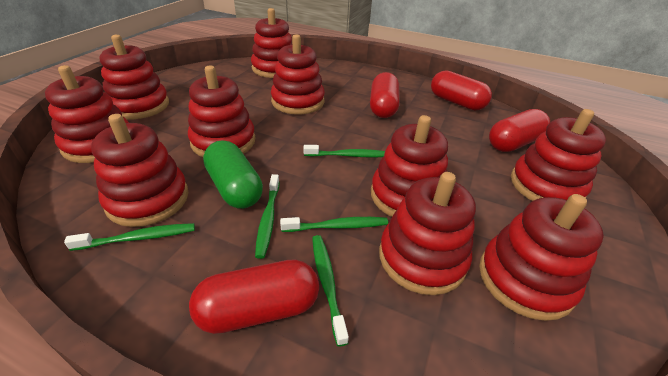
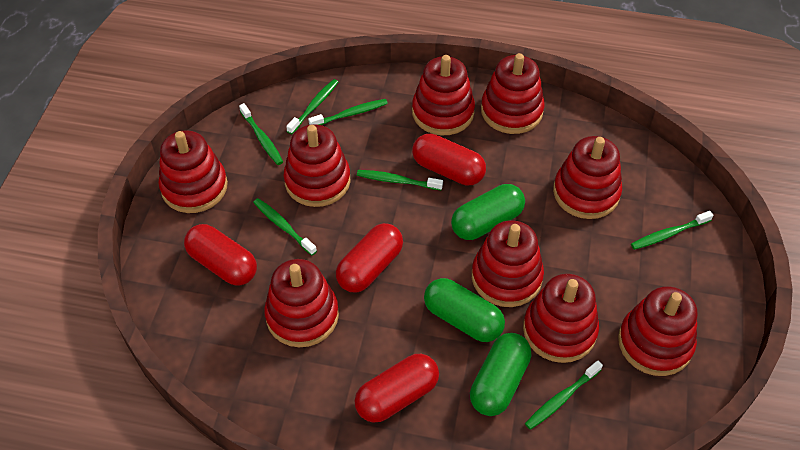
green capsule: 1 -> 3
green toothbrush: 5 -> 7
red stacking toy: 10 -> 9

